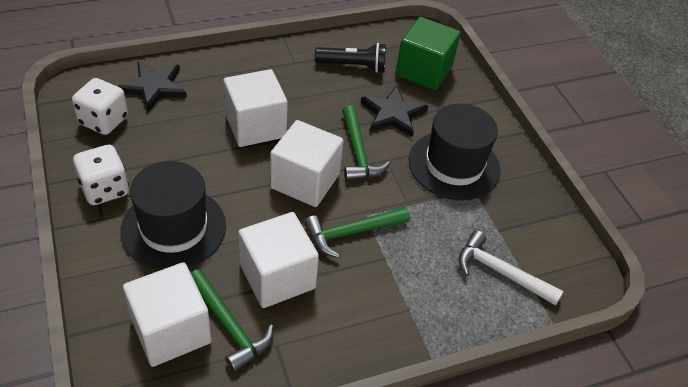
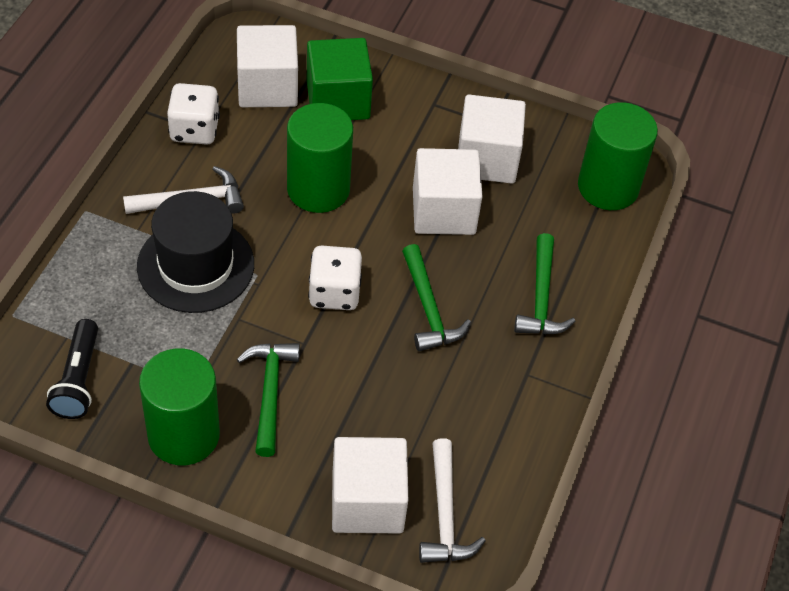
black hat: 2 -> 1
black star: 2 -> 0
green cylinder: 0 -> 3
white hammer: 1 -> 2

